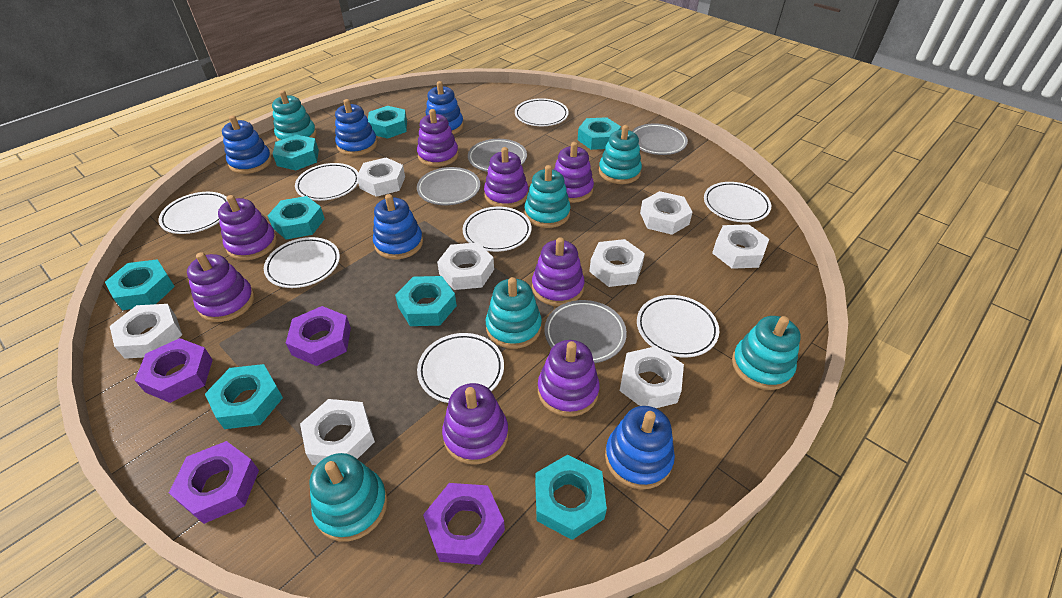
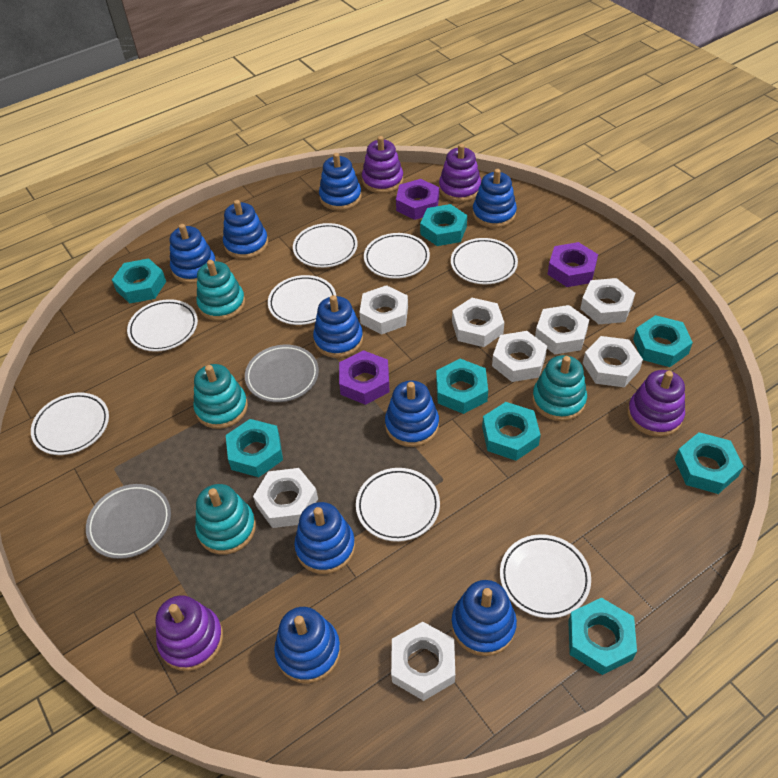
blue stacking toy: 5 -> 9
grey plate: 4 -> 2
purple nut: 4 -> 3
purple stacking toy: 8 -> 4
turquoise stacking toy: 6 -> 4

